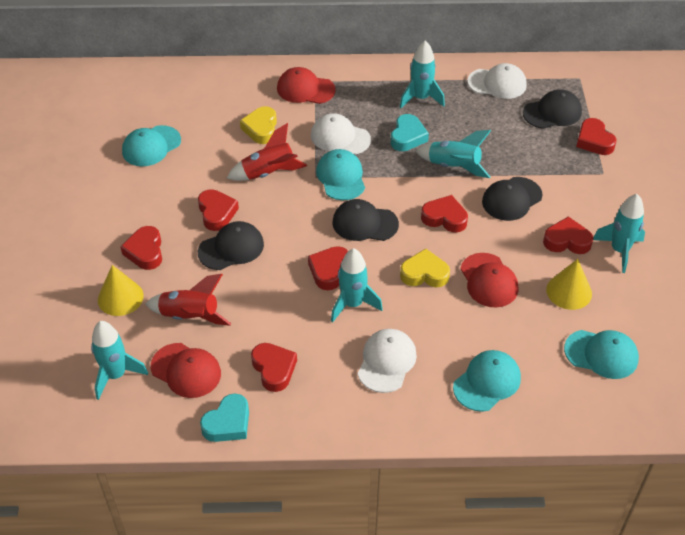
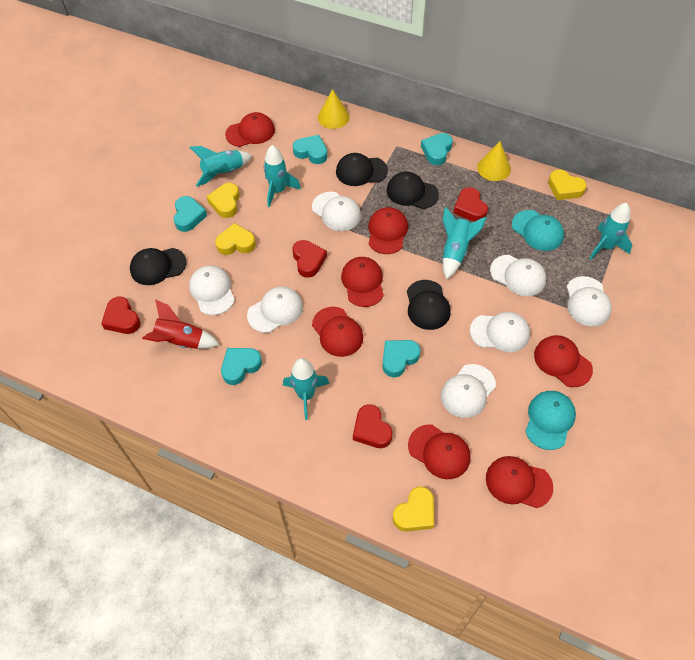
red cap: 3 -> 7
red heart: 7 -> 4
red rocket: 2 -> 1
turquoise cap: 4 -> 2
turquoise heart: 2 -> 5
white cap: 3 -> 7
yellow heart: 2 -> 4

